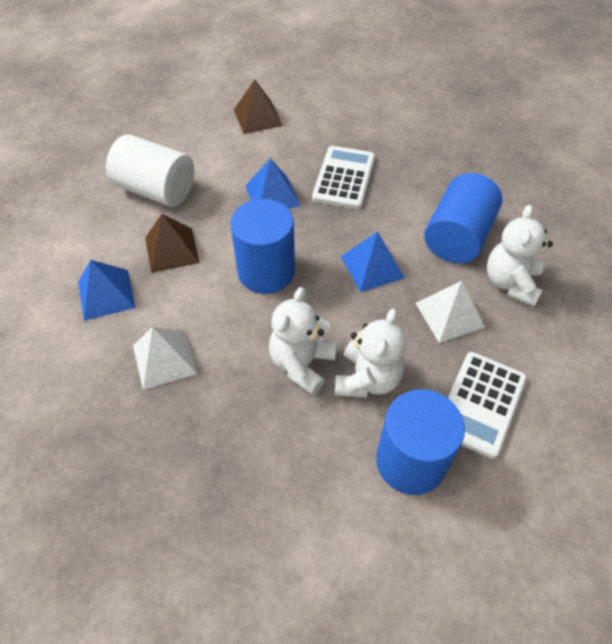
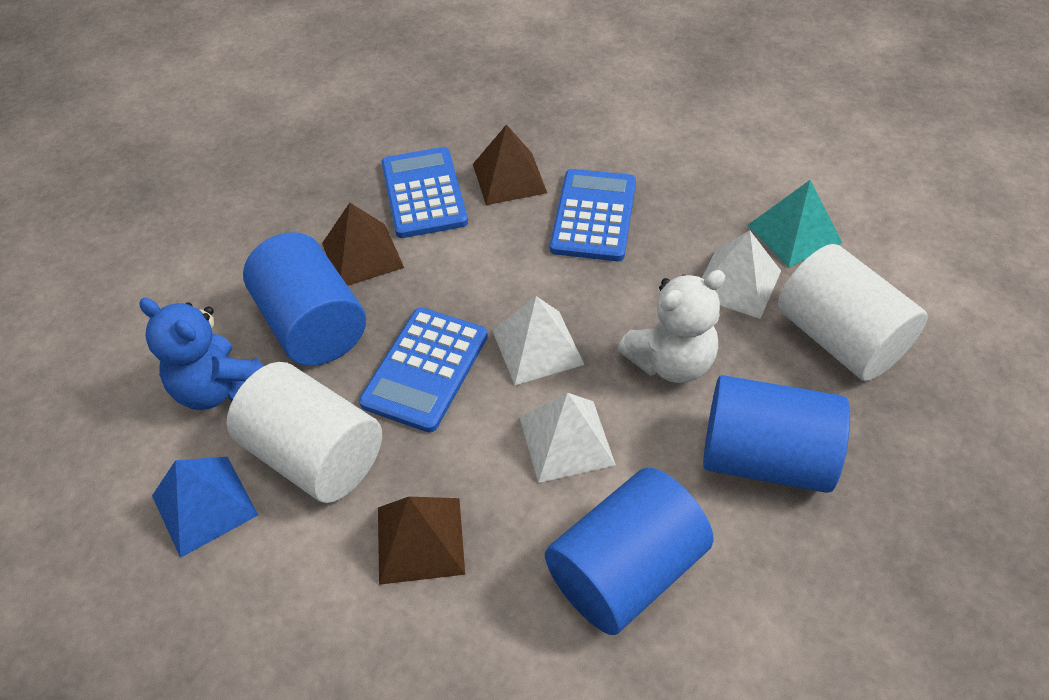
blue calculator: 0 -> 3
blue pyramid: 3 -> 1
blue teddy bear: 0 -> 1
brown pyramid: 2 -> 3
turquoise pyramid: 0 -> 1
white calculator: 2 -> 0
white cylinder: 1 -> 2
white pyramid: 2 -> 3
white teddy bear: 3 -> 1

